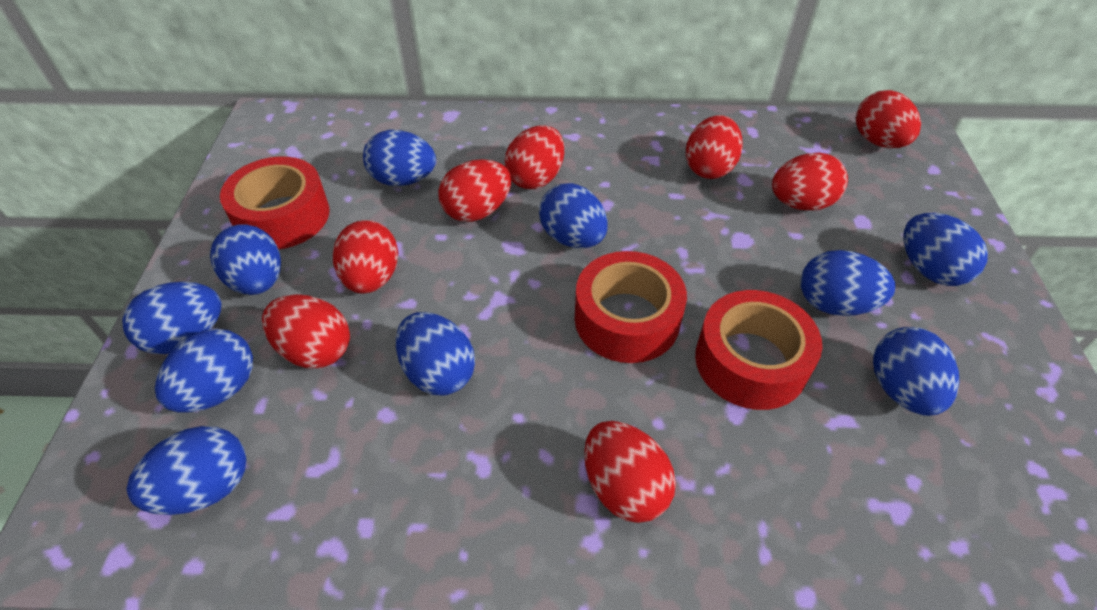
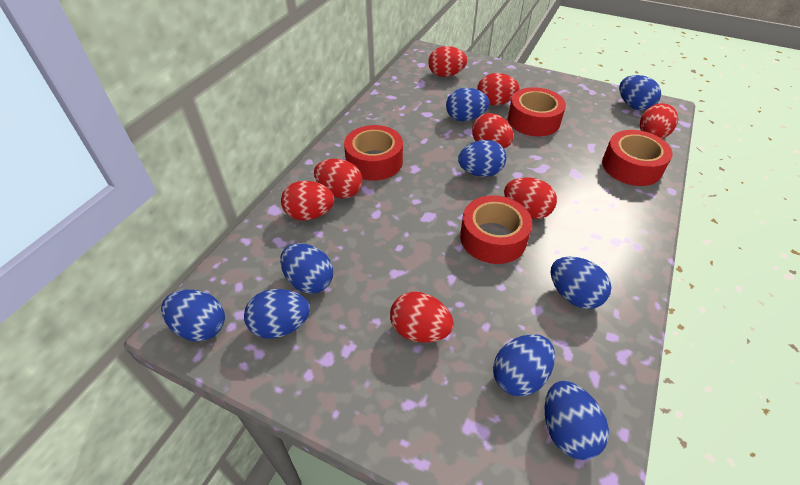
blue egg: 10 -> 9
red tape: 3 -> 4

